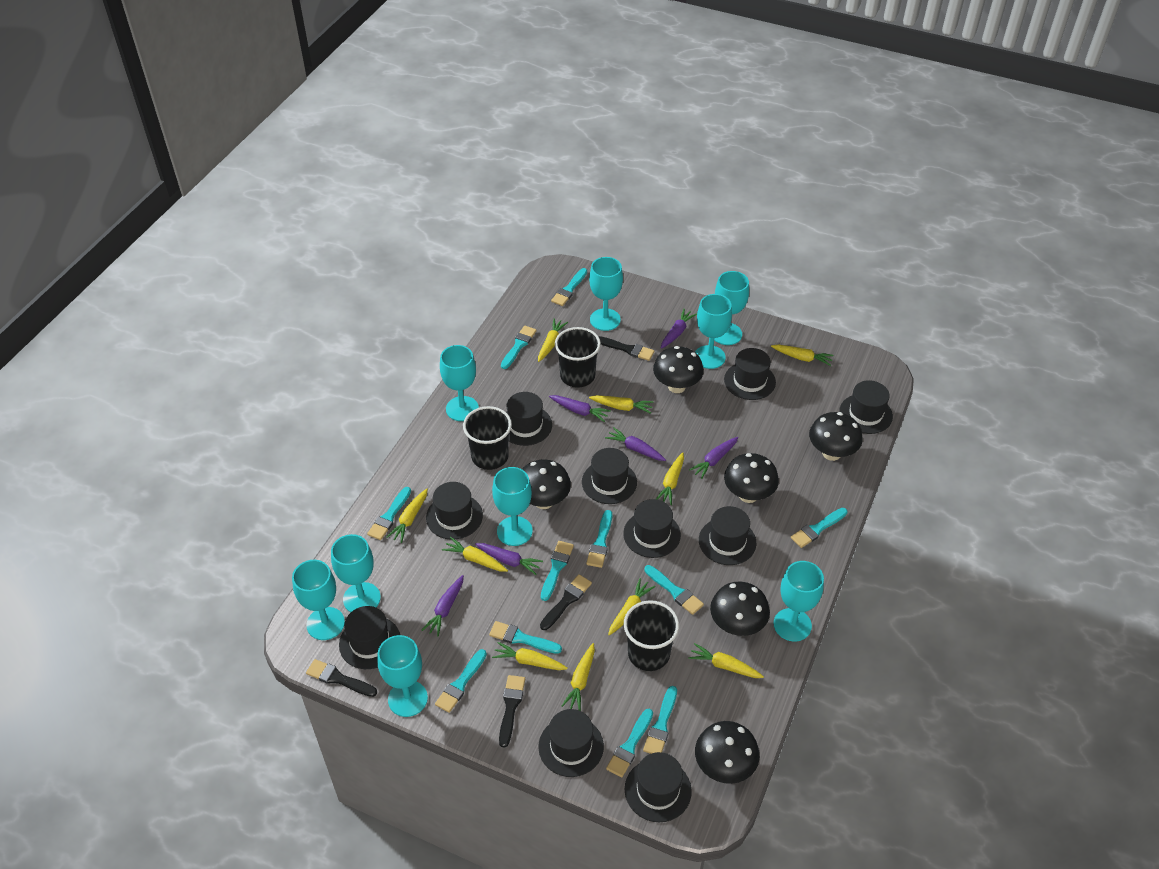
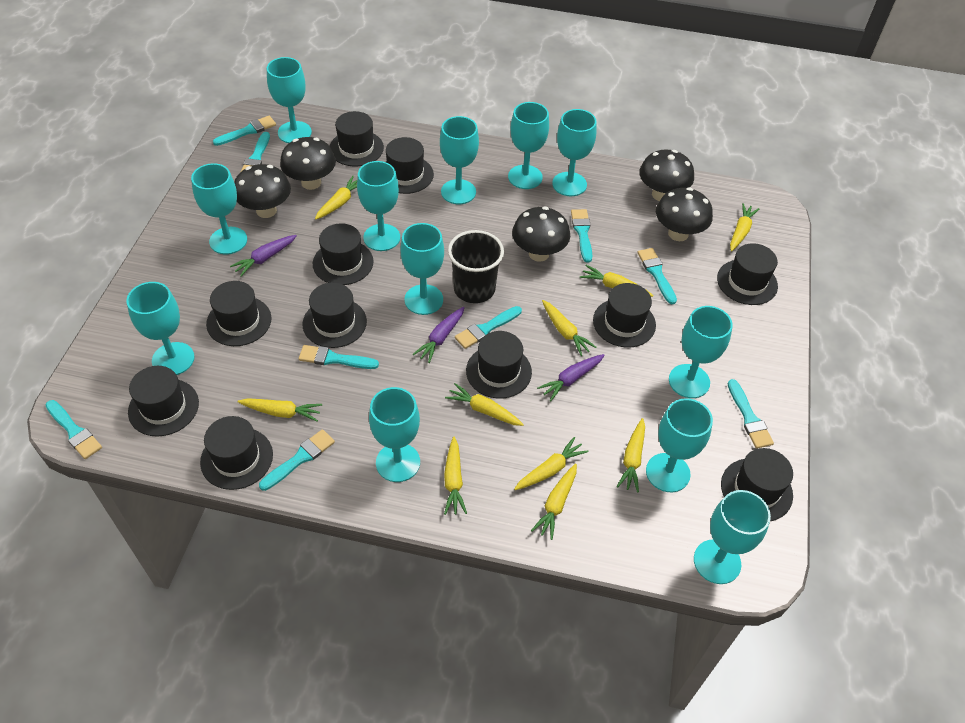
black brush: 4 -> 0
black cup: 3 -> 1
black hat: 10 -> 11
black mushroom: 6 -> 5
purple carrot: 6 -> 3
turquoise brush: 11 -> 9
turquoise goblet: 9 -> 12

